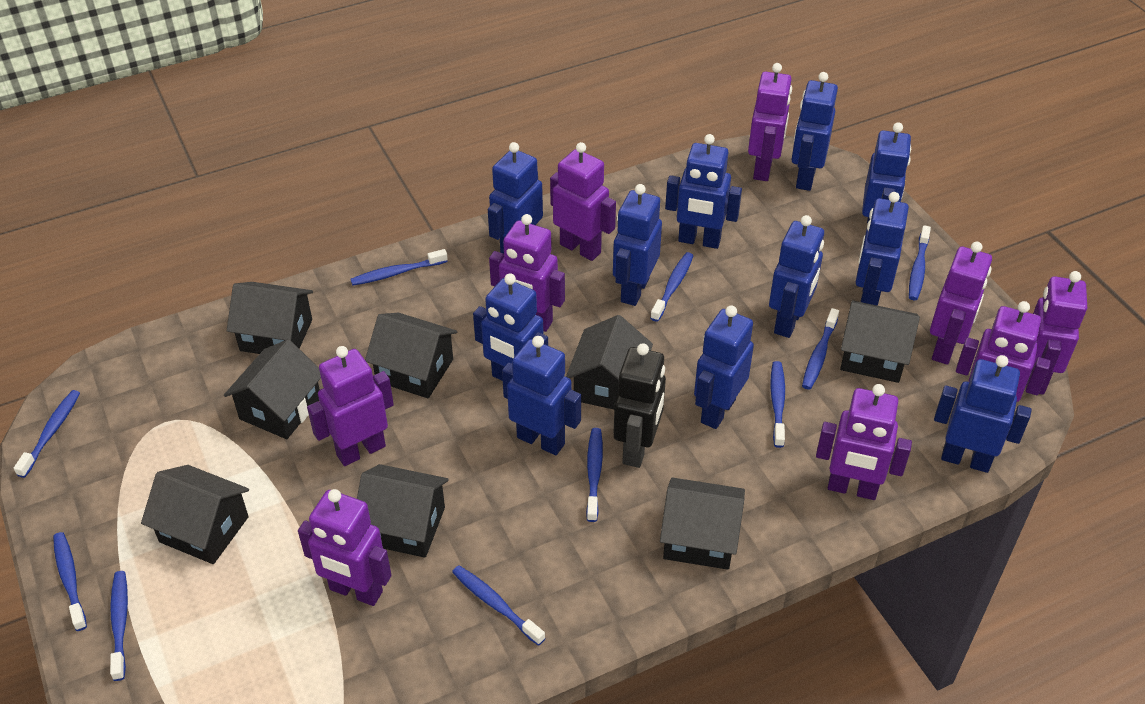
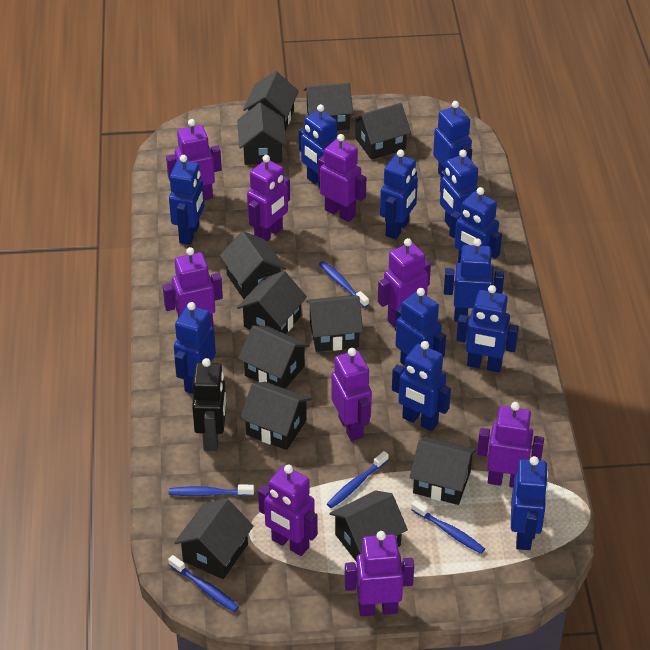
black house: 8 -> 12
blue robot: 11 -> 12
blue toothbrush: 10 -> 5

